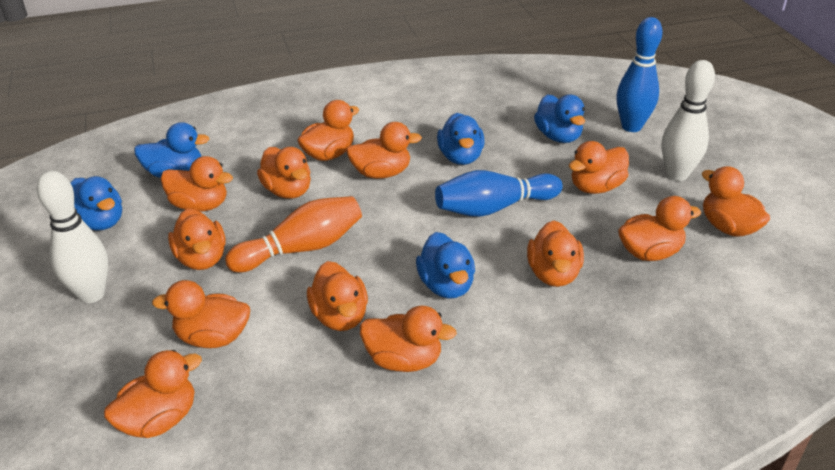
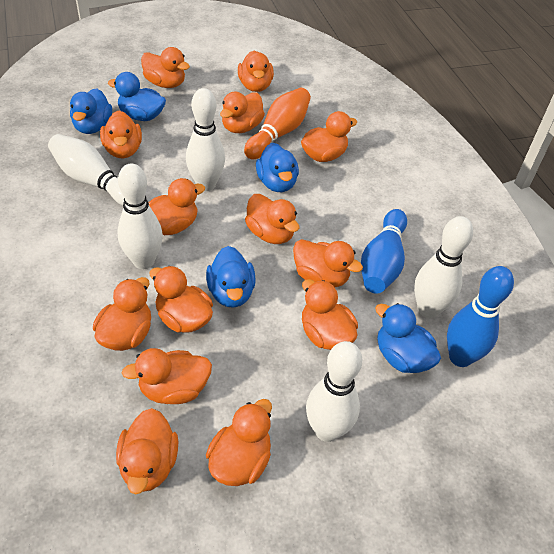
orange duck: 13 -> 14
white bowling pin: 2 -> 5

